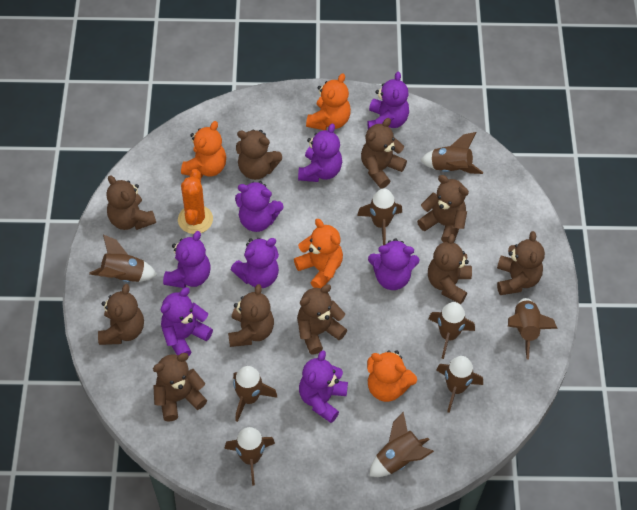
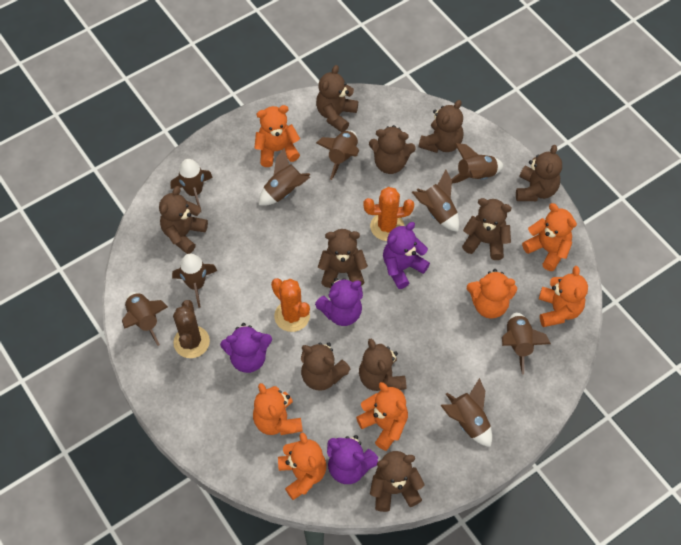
brown cactus: 0 -> 1
orange cactus: 1 -> 2
orange teddy bear: 4 -> 7
purple teddy bear: 8 -> 4

